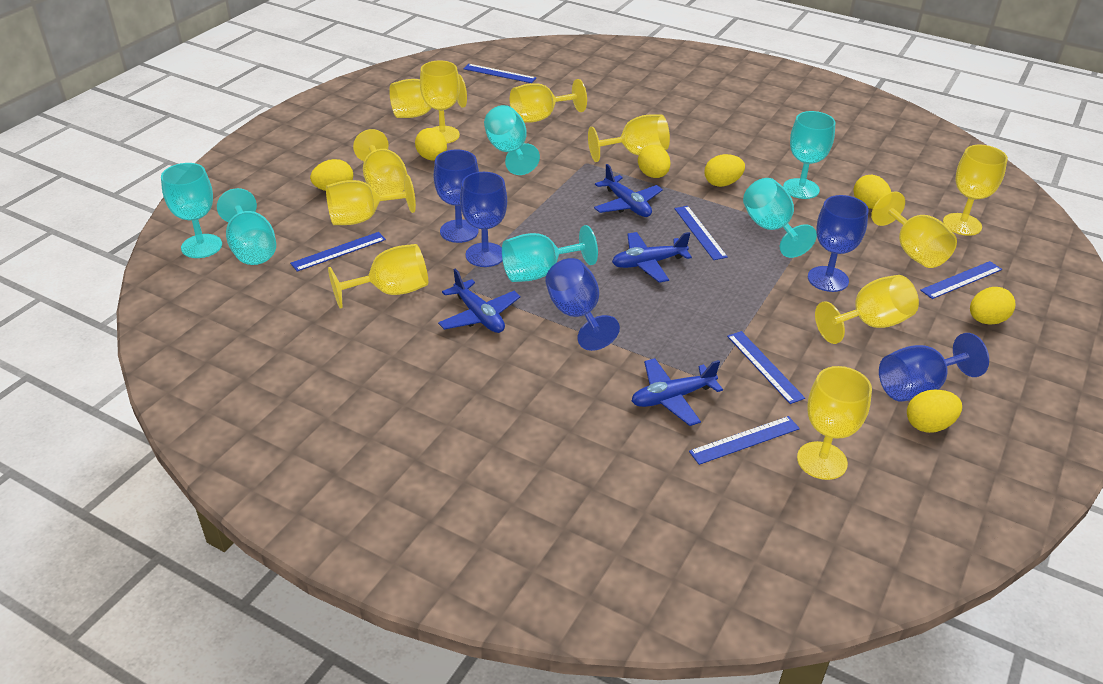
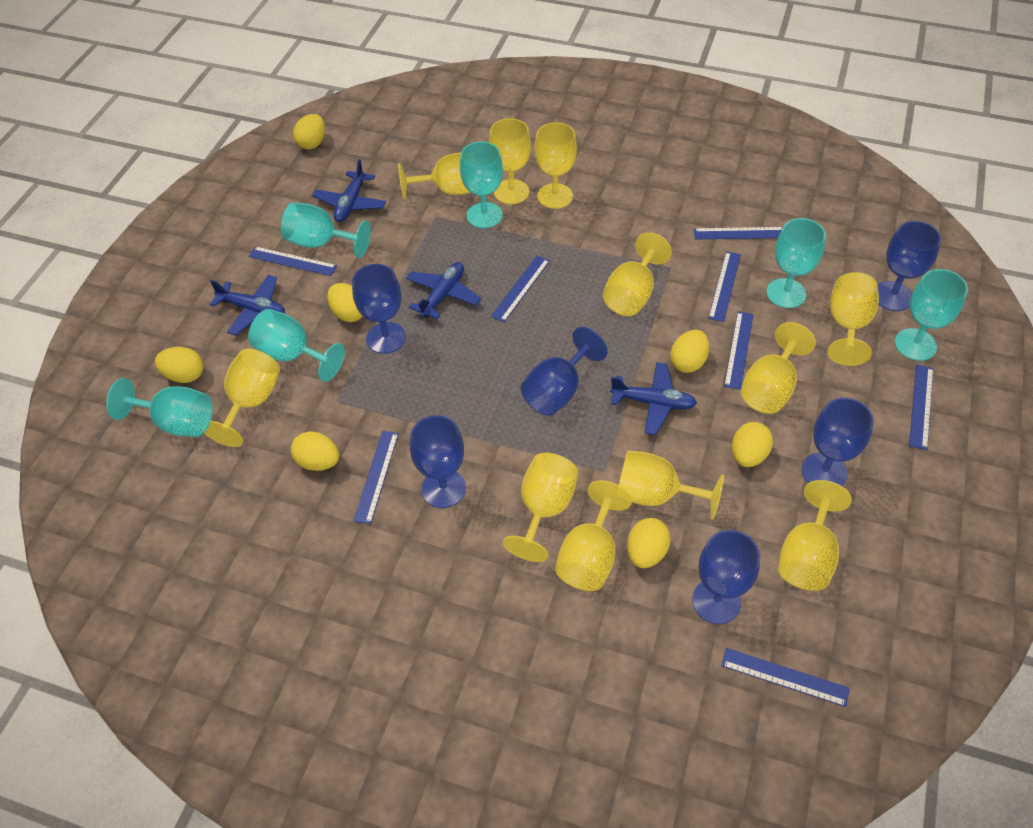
blue goblet: 5 -> 6
blue ruler: 6 -> 8

